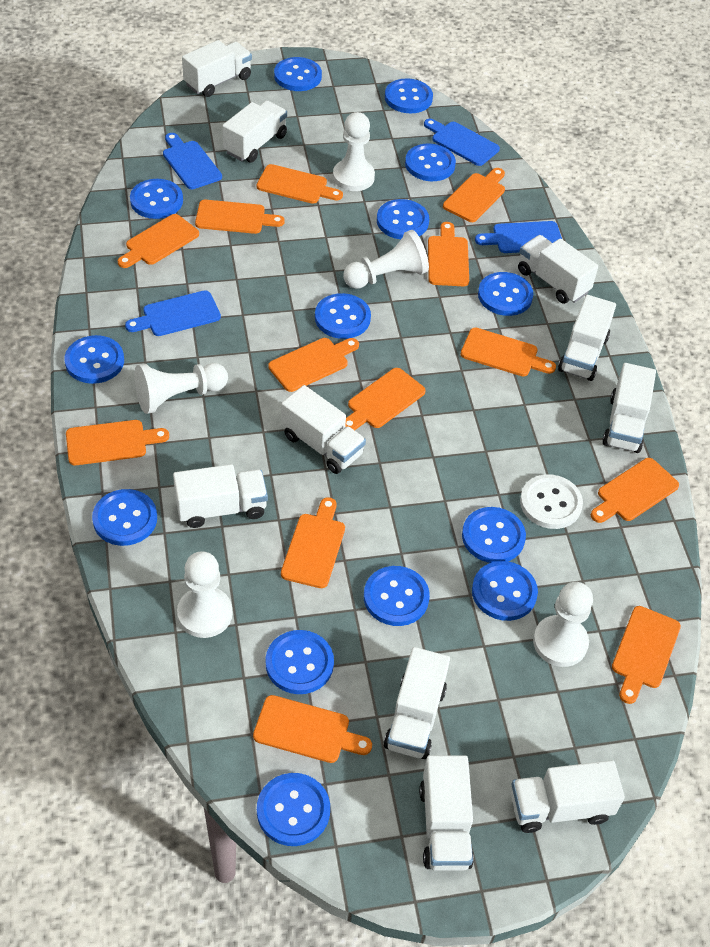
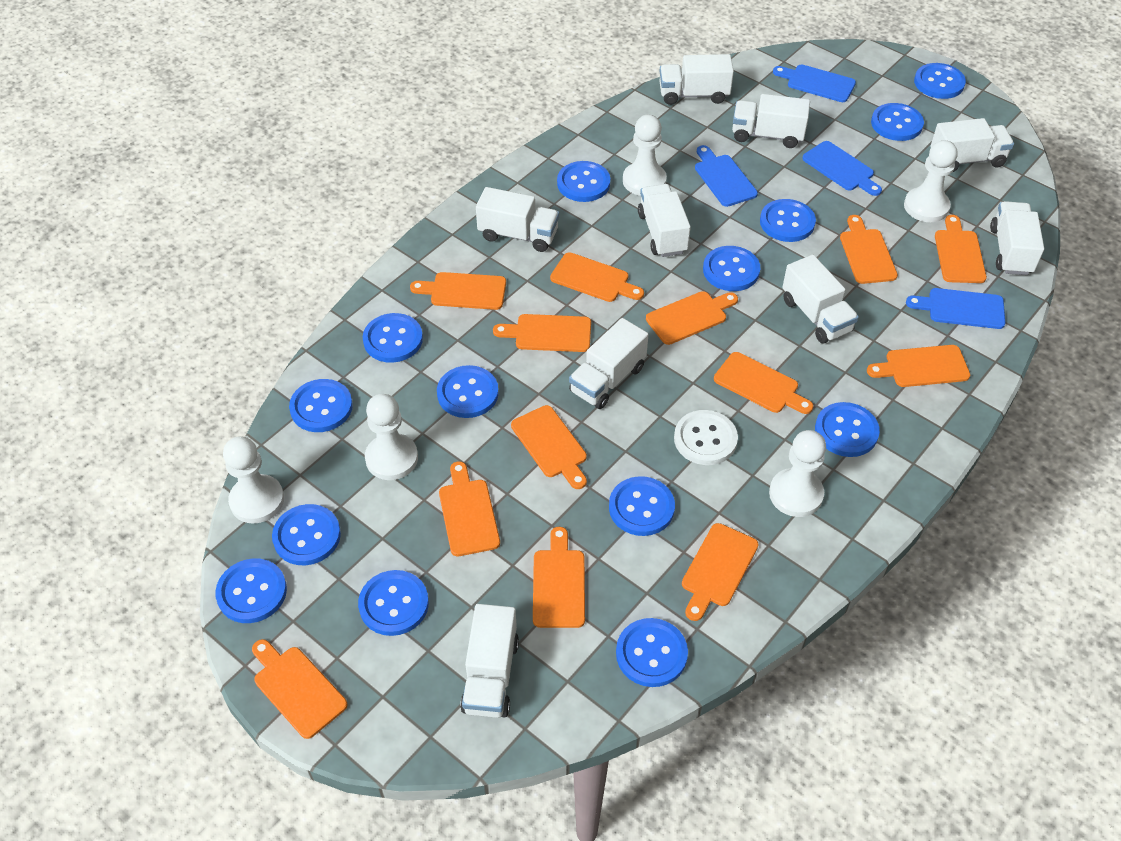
white truck: 10 -> 9

